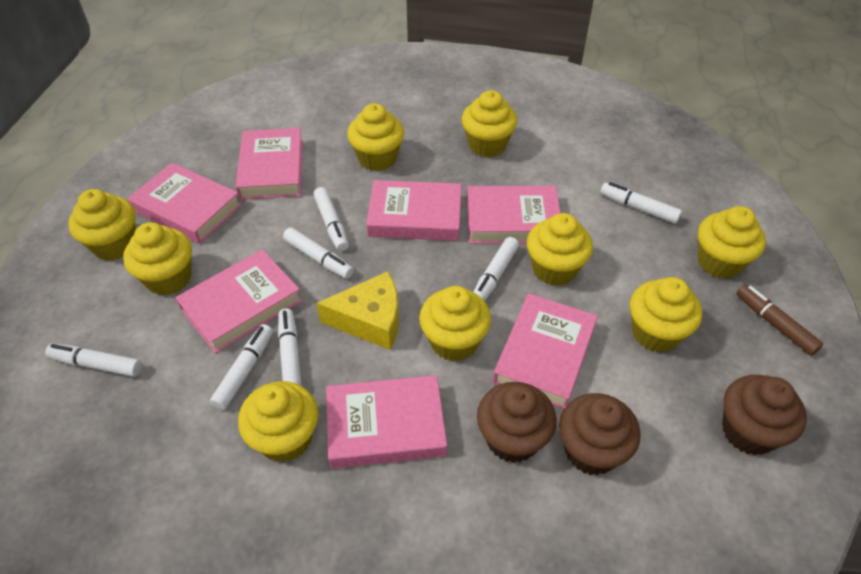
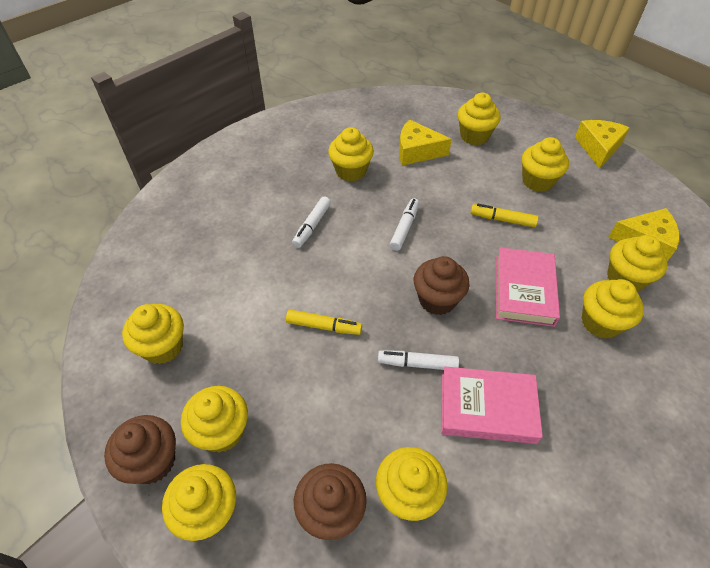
brown marker: 1 -> 0
pink book: 7 -> 2
white marker: 7 -> 3
yellow cheese: 1 -> 3
yellow marker: 0 -> 2

